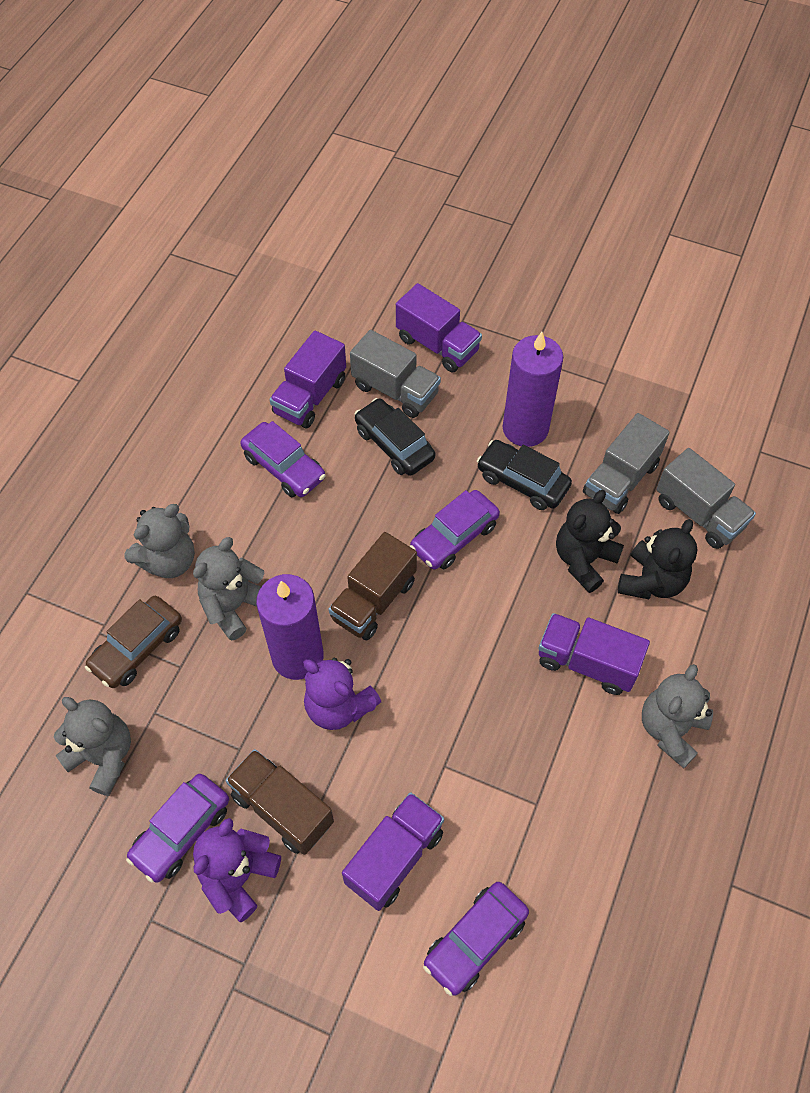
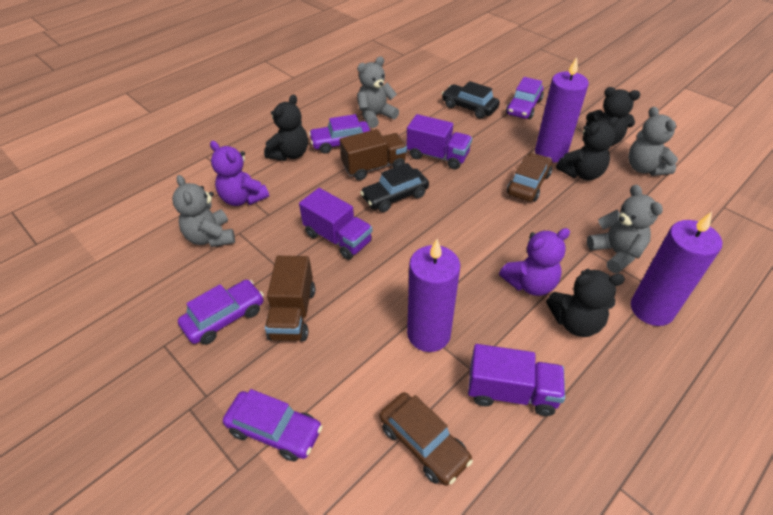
black teddy bear: 2 -> 4
brown car: 1 -> 2
grey truck: 3 -> 0
purple candle: 2 -> 3
purple truck: 4 -> 3

